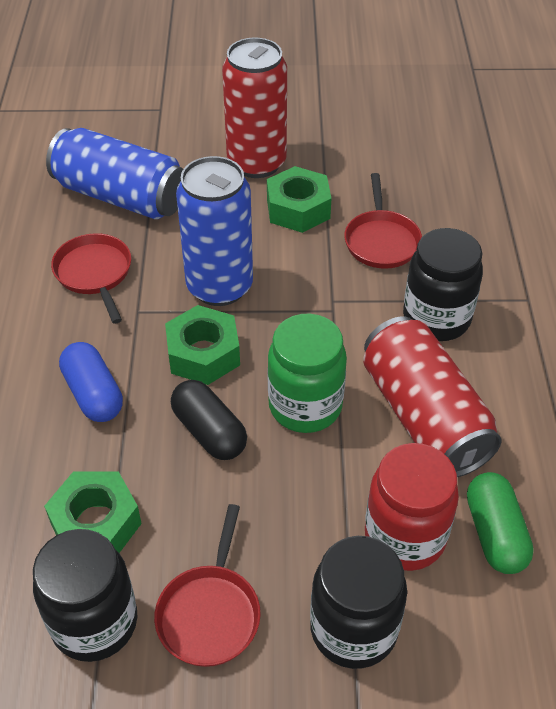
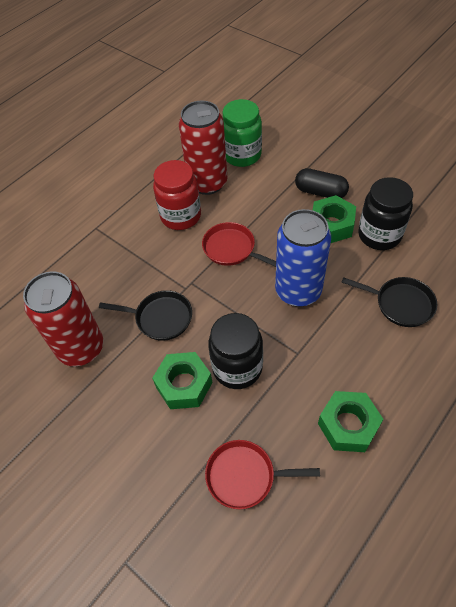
black jar: 3 -> 2
black pan: 0 -> 2
blue can: 2 -> 1
blue capsule: 1 -> 0
green capsule: 1 -> 0
red pan: 3 -> 2

